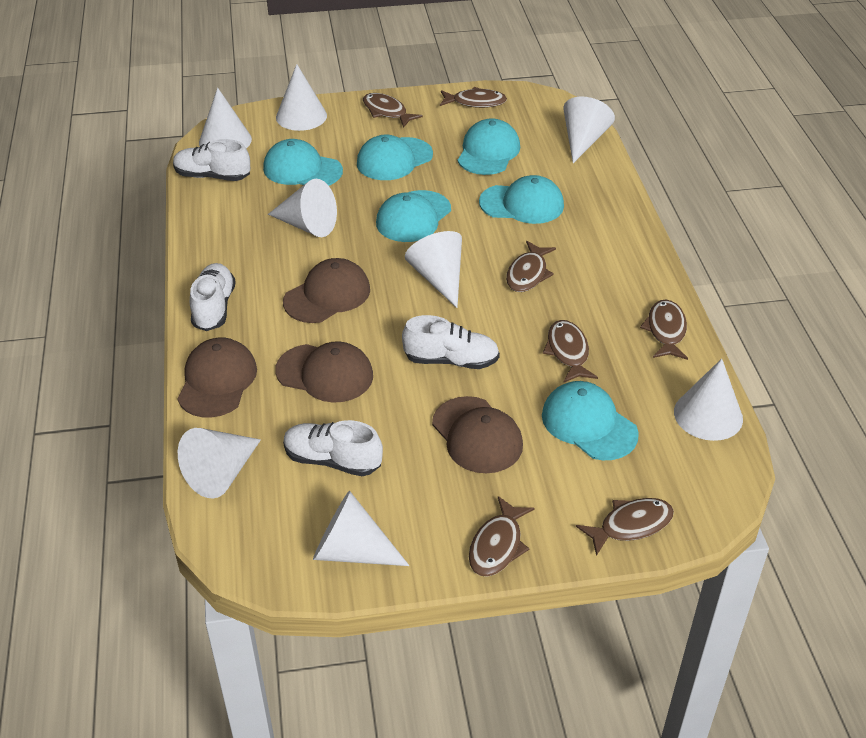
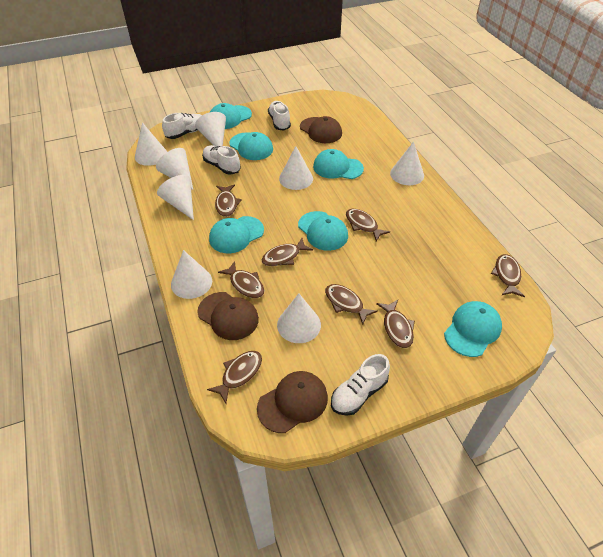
brown cap: 4 -> 3
brown fish: 7 -> 8

